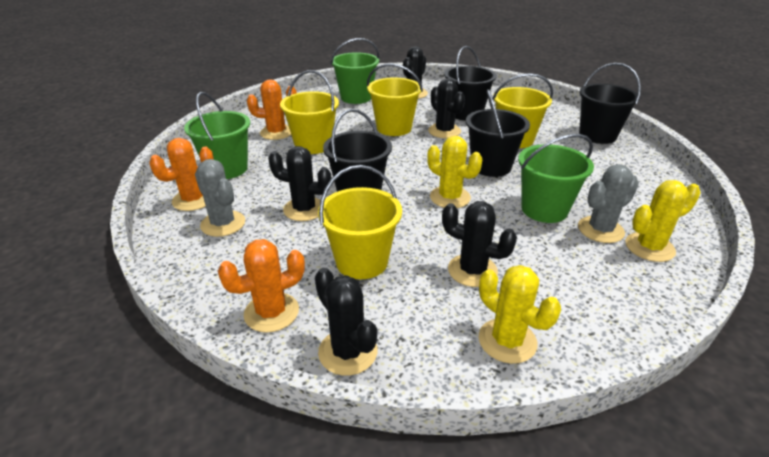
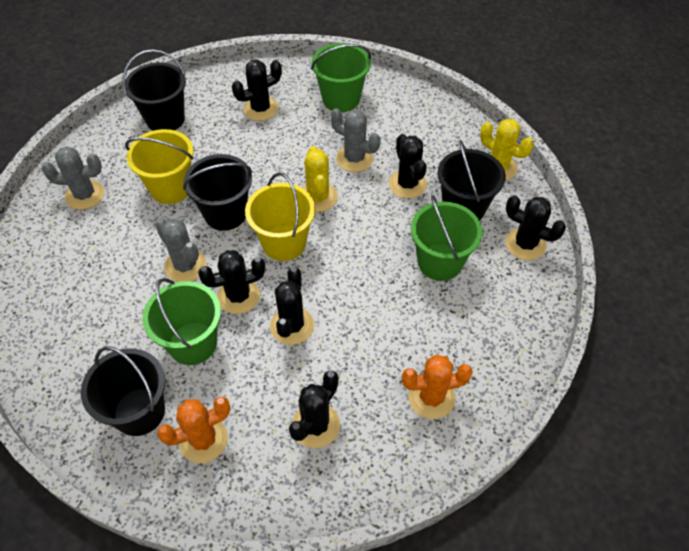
black cactus: 5 -> 6
grey cactus: 2 -> 3
orange cactus: 3 -> 2
yellow bucket: 4 -> 2
yellow cactus: 3 -> 2

